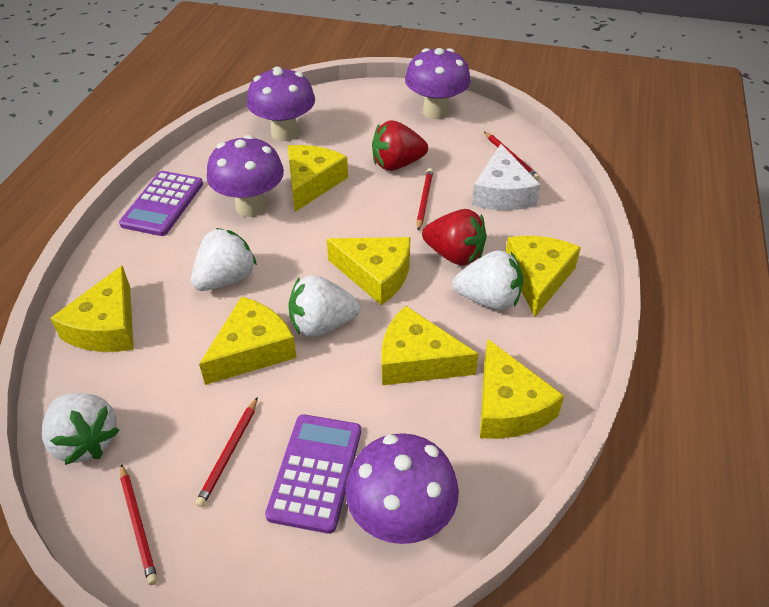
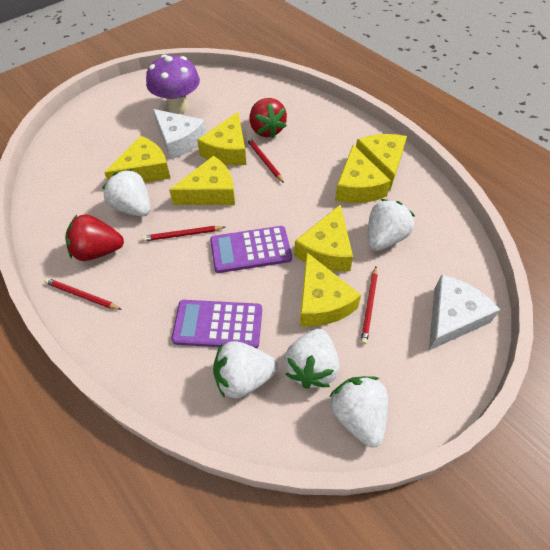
purple mushroom: 4 -> 1
white cheese: 1 -> 2
white strawberry: 4 -> 5

